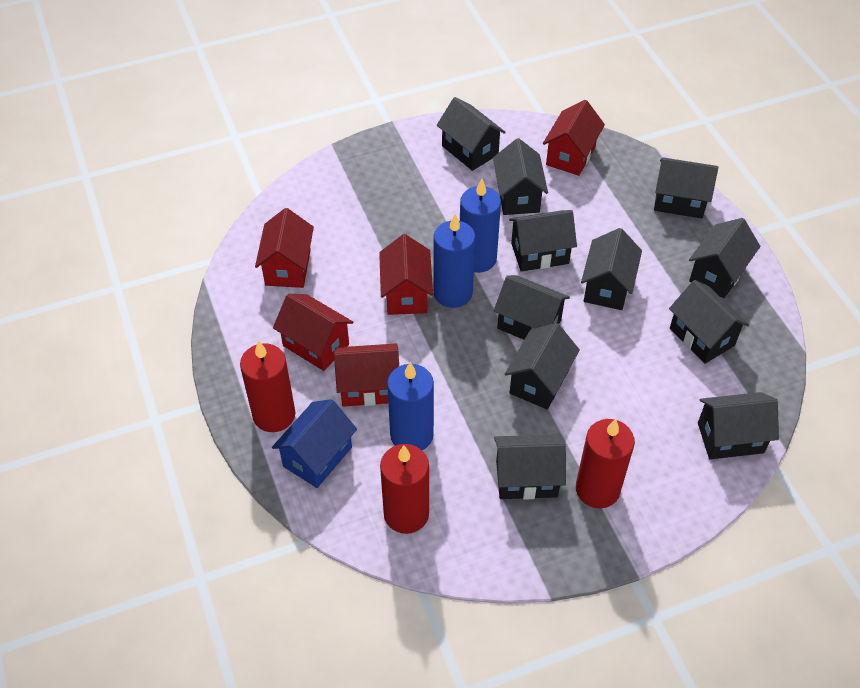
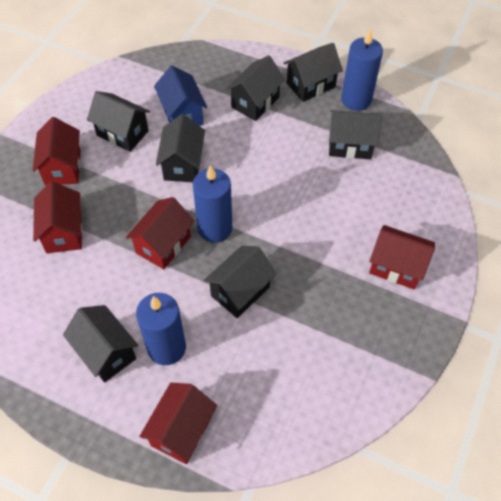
black house: 11 -> 7
red candle: 3 -> 0

